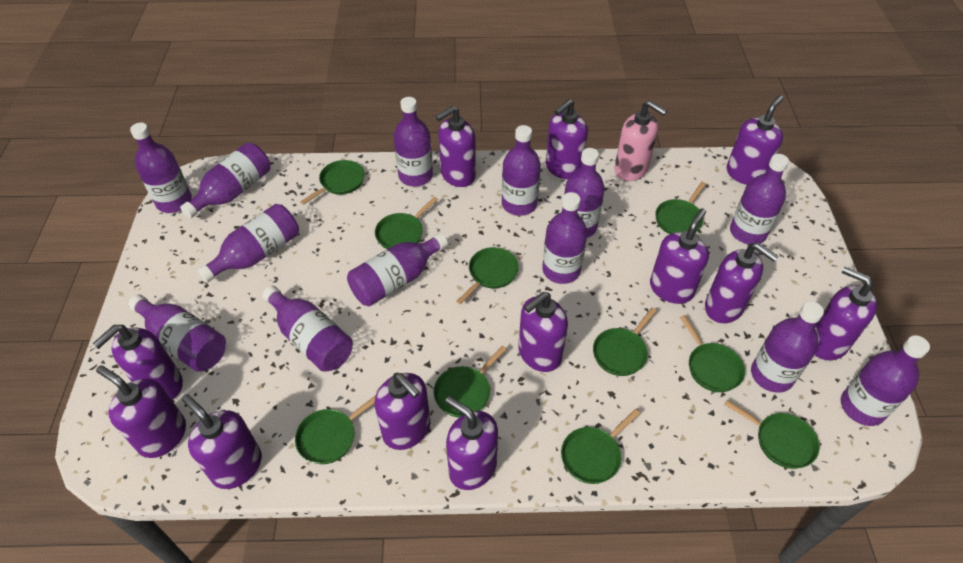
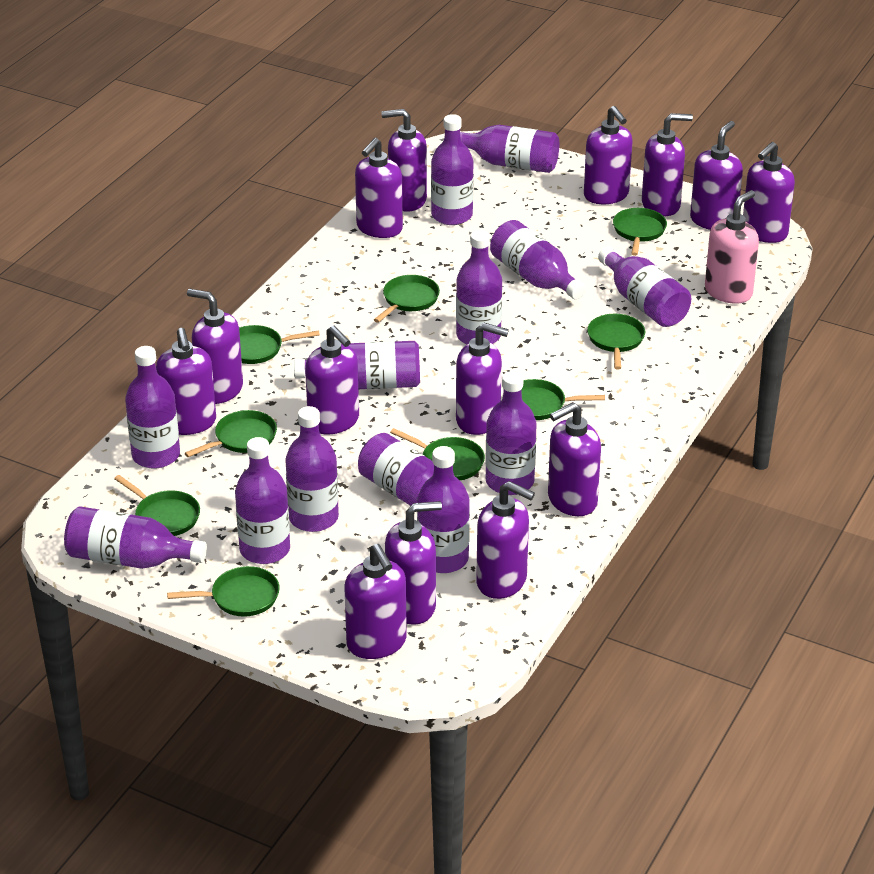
green pan: 10 -> 9
purple soap dispenser: 12 -> 14

